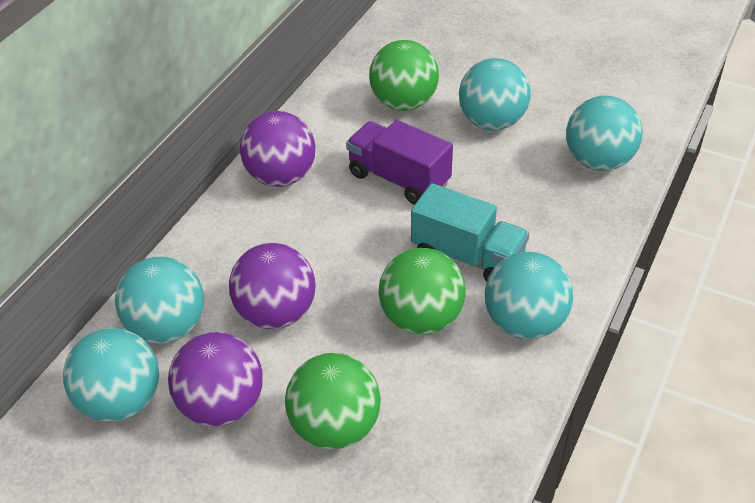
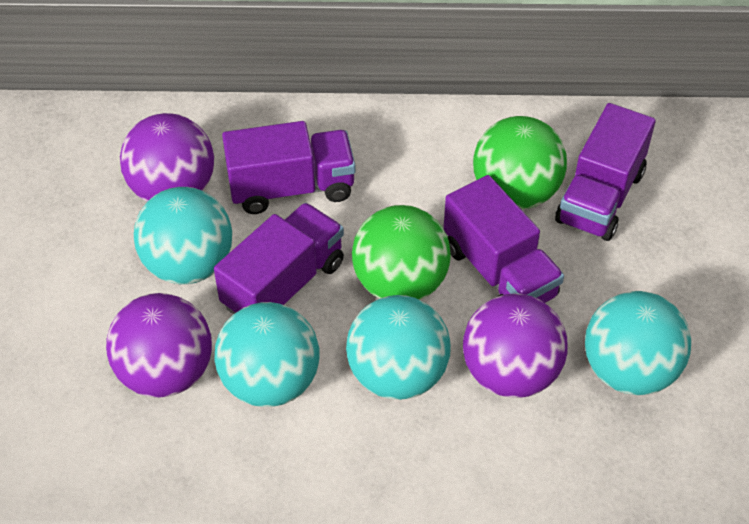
green ball: 3 -> 2
purple truck: 1 -> 4
turquoise ball: 5 -> 4
turquoise truck: 1 -> 0

